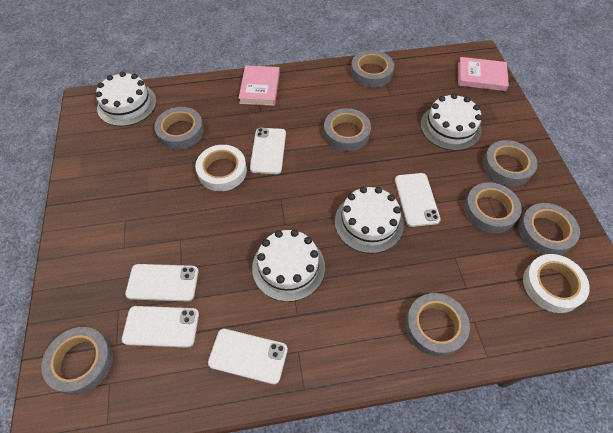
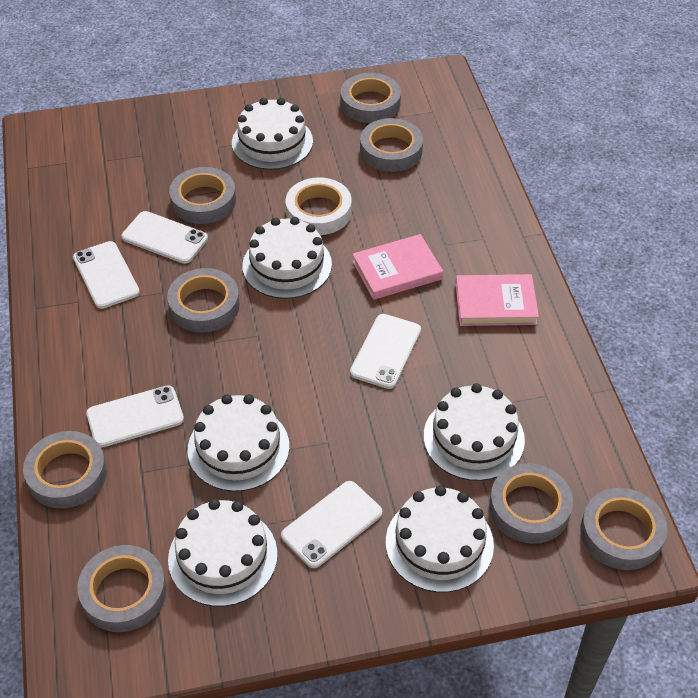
white cake: 4 -> 6
white tape: 2 -> 1

